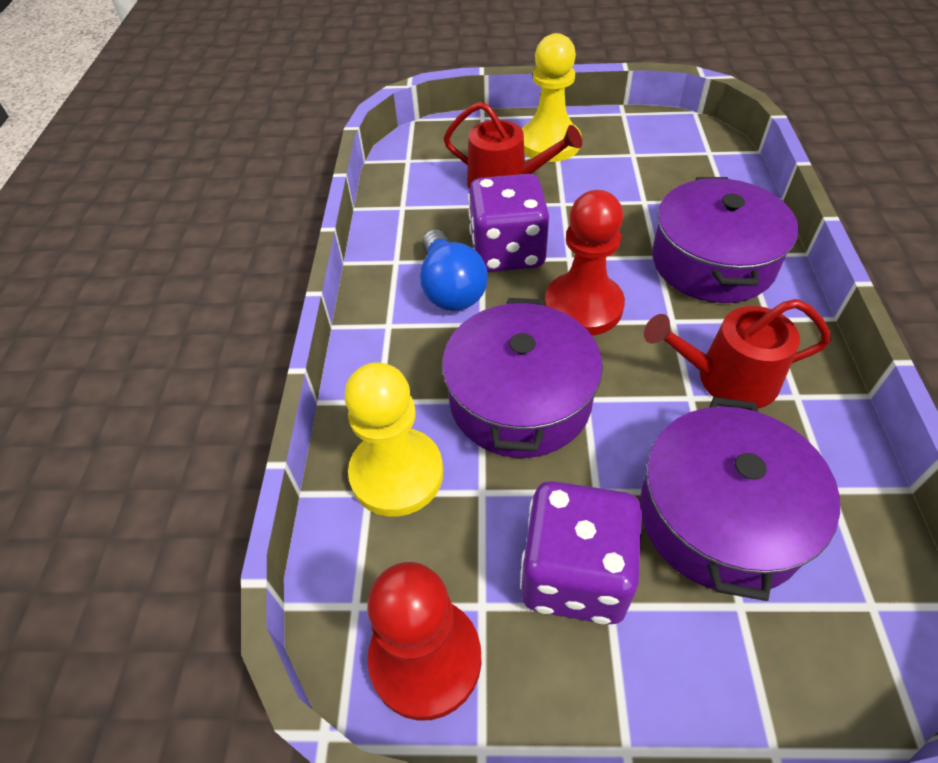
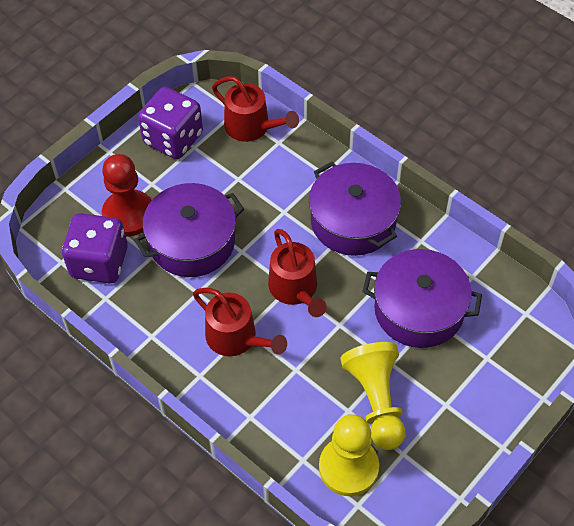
blue light bulb: 1 -> 0
red pawn: 2 -> 1
red watering can: 2 -> 3

